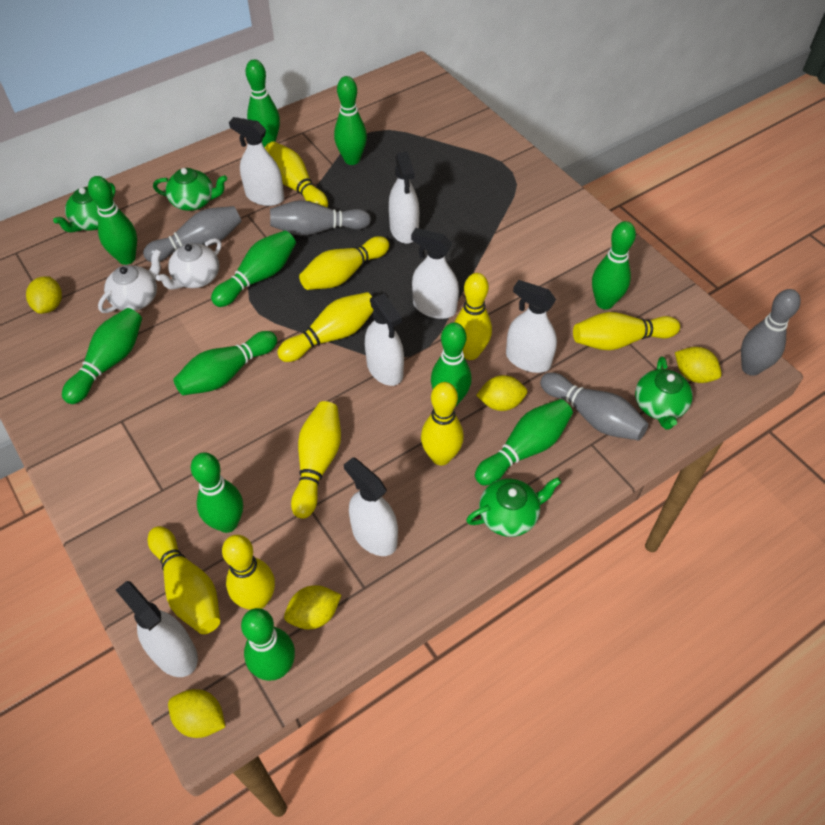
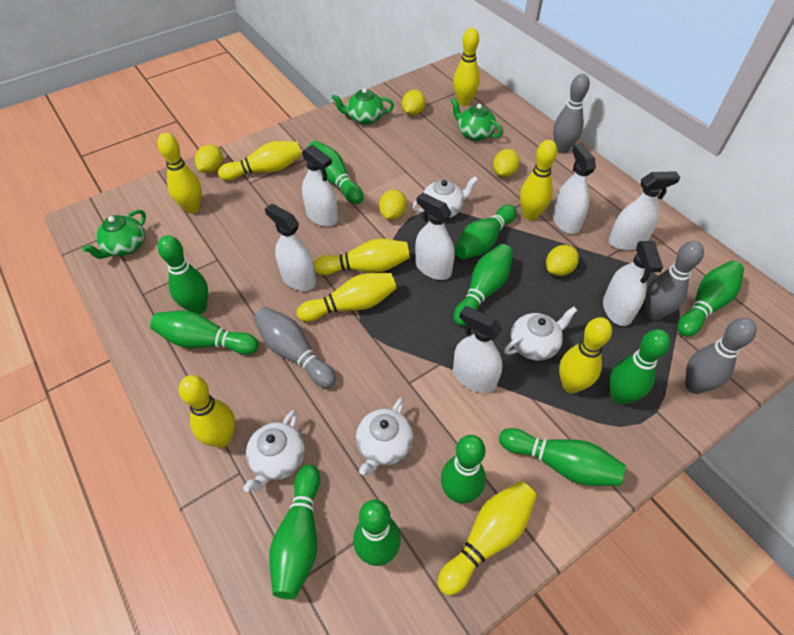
green teapot: 4 -> 3
white teapot: 2 -> 4

